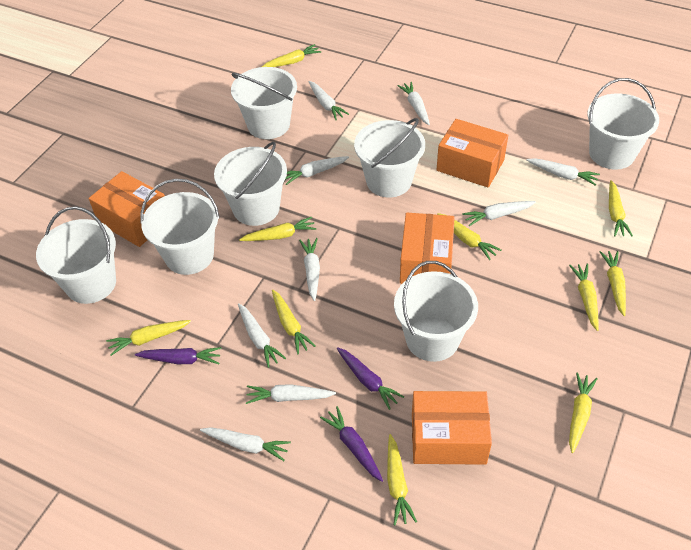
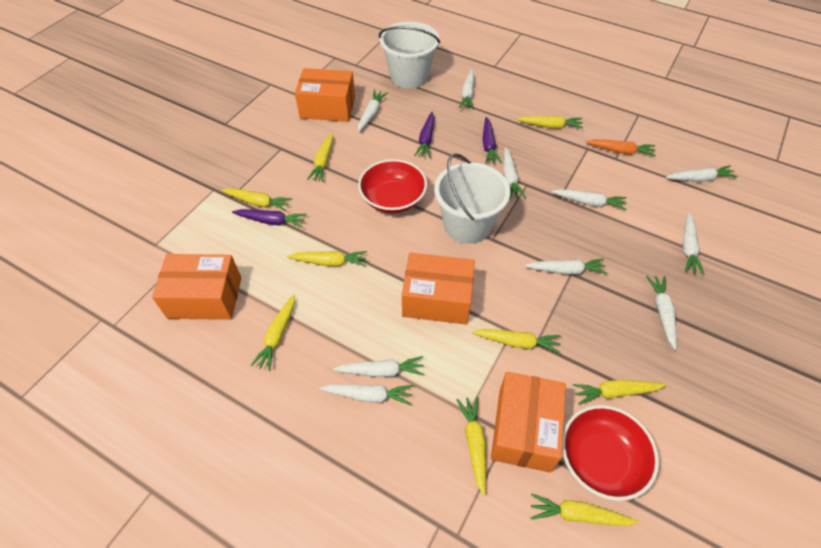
orange carrot: 0 -> 1
red bowl: 0 -> 2
white bucket: 7 -> 2
white carrot: 9 -> 10
yellow carrot: 10 -> 9

